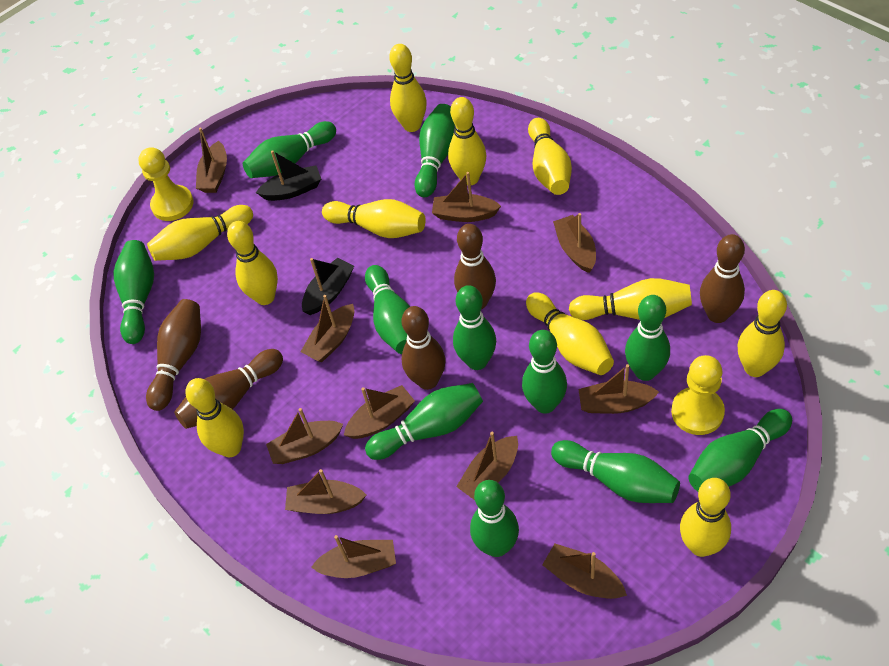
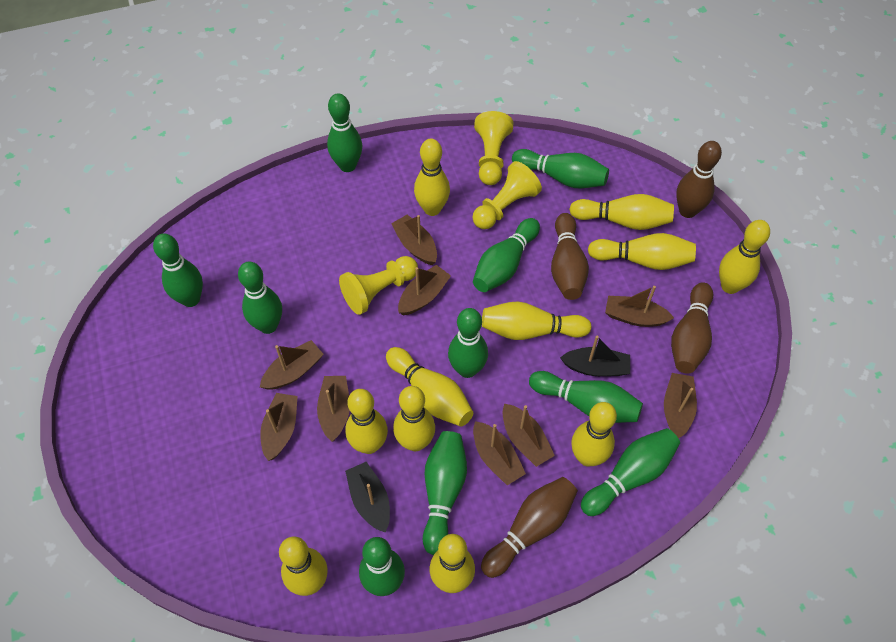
brown boat: 11 -> 9
brown bowling pin: 5 -> 4
green bowling pin: 11 -> 10
yellow pawn: 2 -> 3

